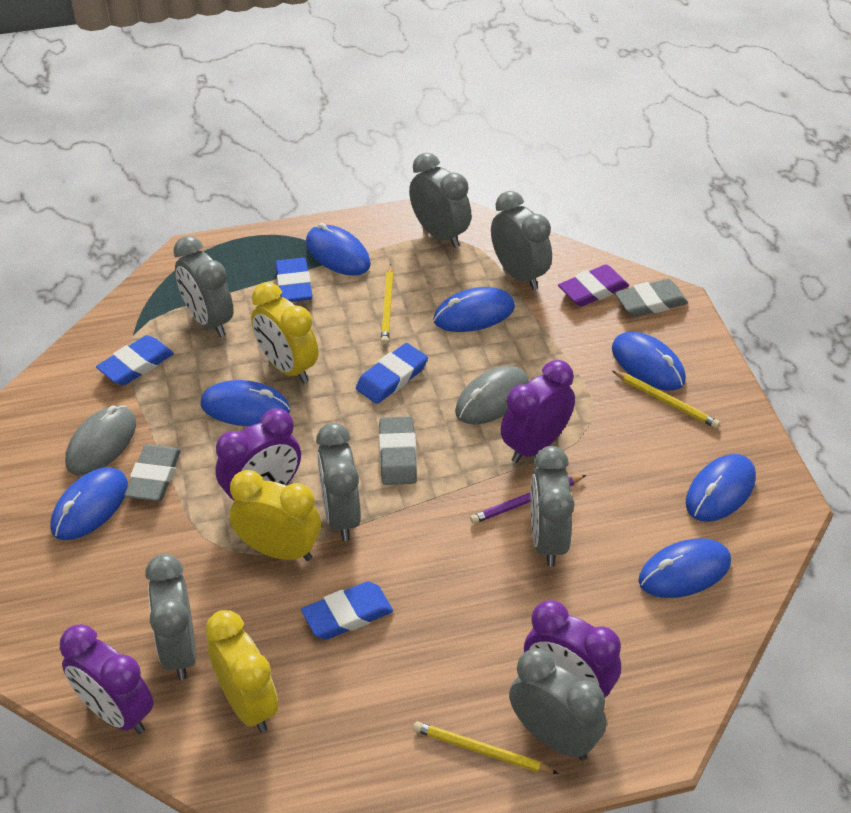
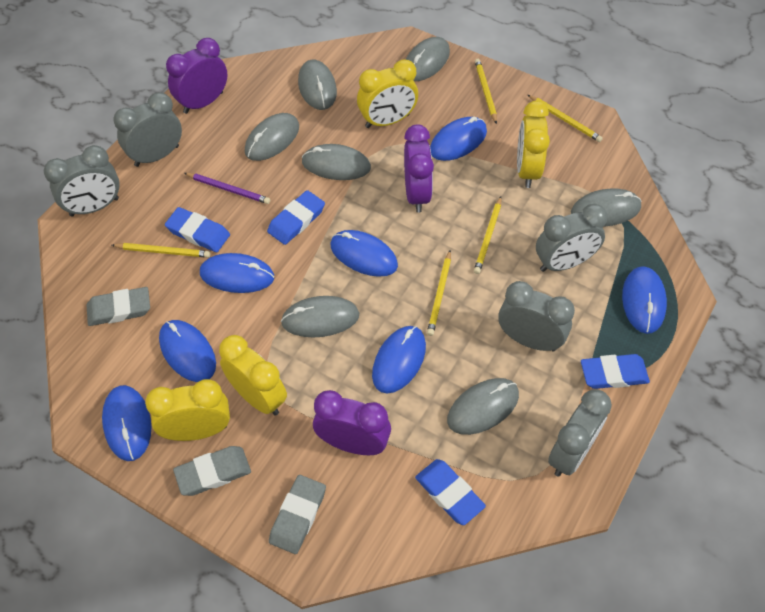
grey clock: 7 -> 5
grey mouse: 2 -> 7
purple clock: 4 -> 3
purple eraser: 1 -> 0
yellow clock: 3 -> 4
yellow pencil: 3 -> 5

